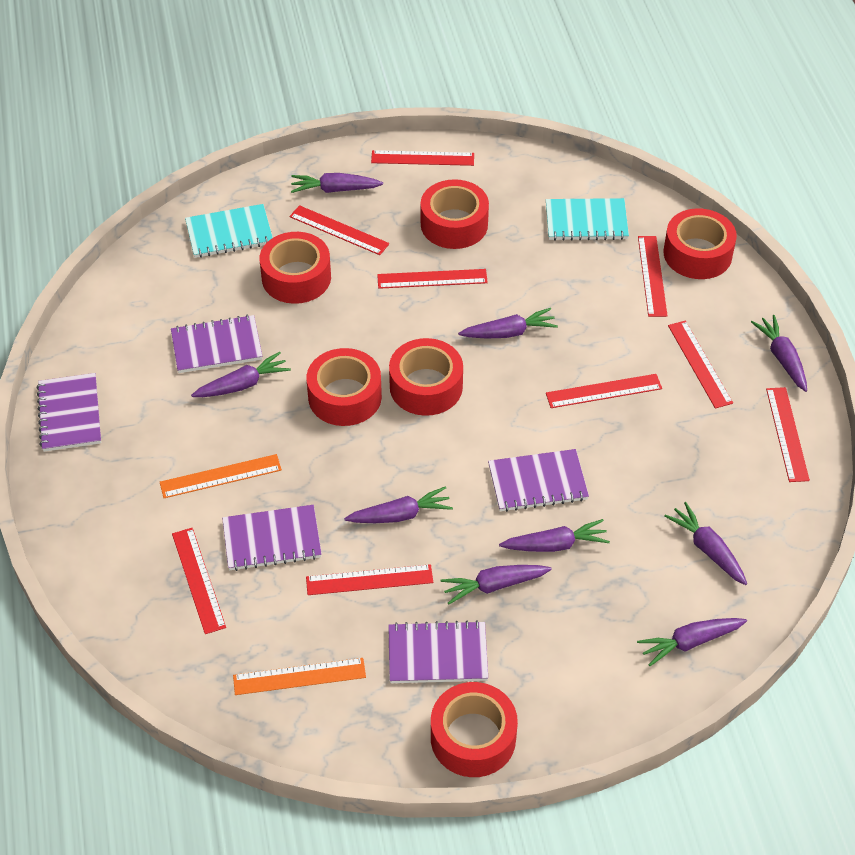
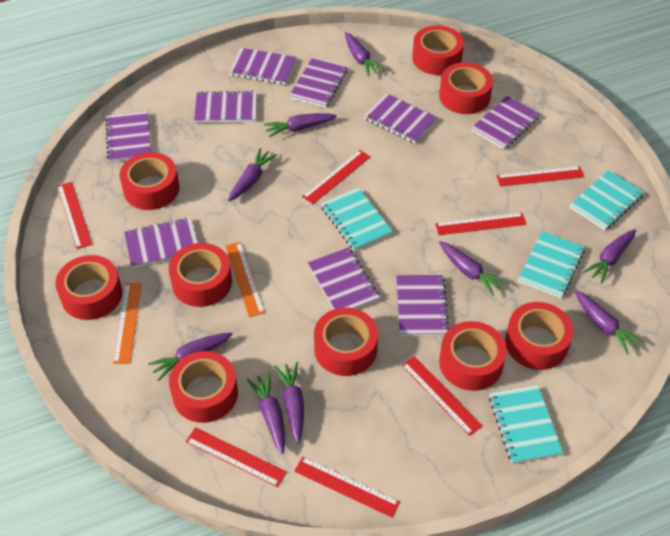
purple notebook: 5 -> 9
red ruler: 9 -> 7
red tape: 6 -> 9
turquoise notebook: 2 -> 4

